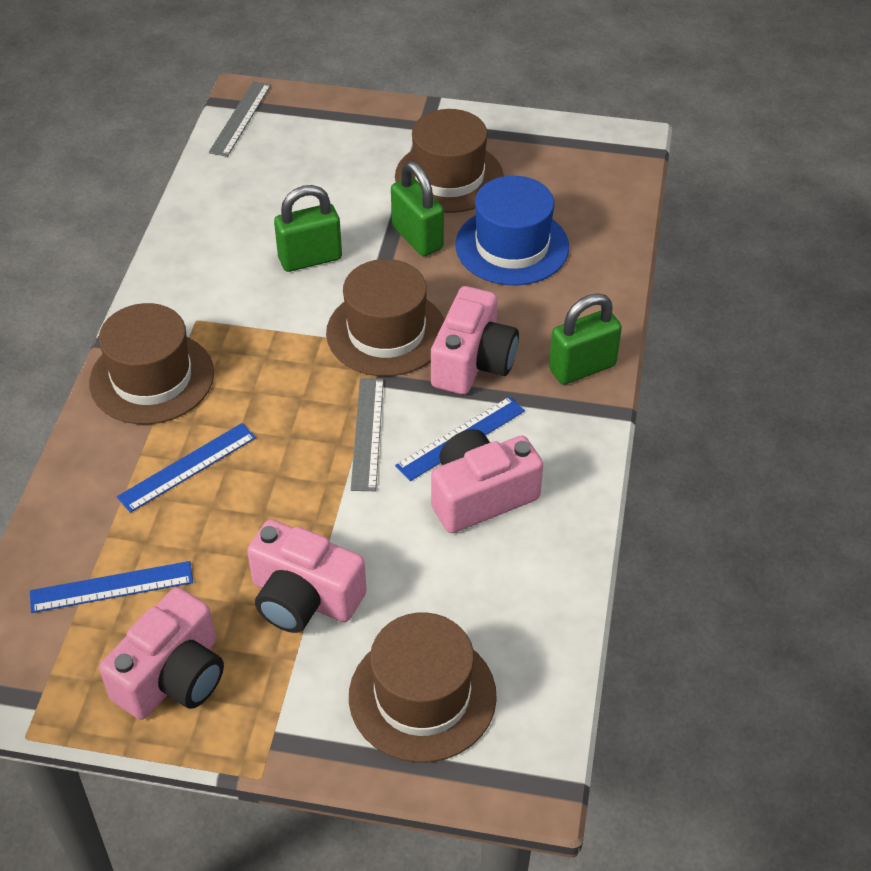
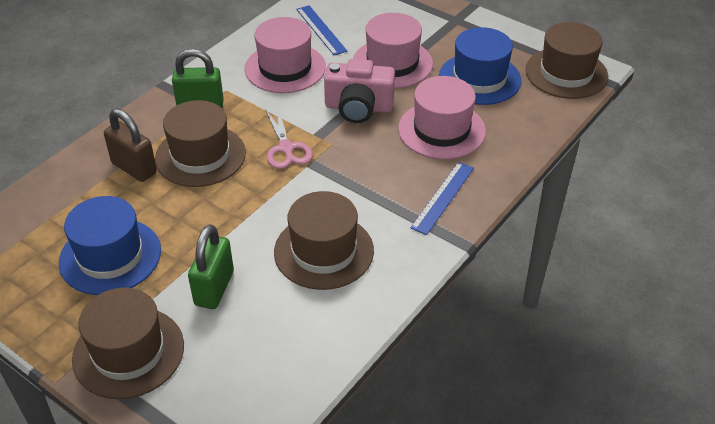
blue hat: 1 -> 2
blue ruler: 3 -> 2
brown padlock: 0 -> 1
green padlock: 3 -> 2
grey ruler: 2 -> 0
pink camera: 4 -> 1
pink hat: 0 -> 3
pink scissors: 0 -> 1

